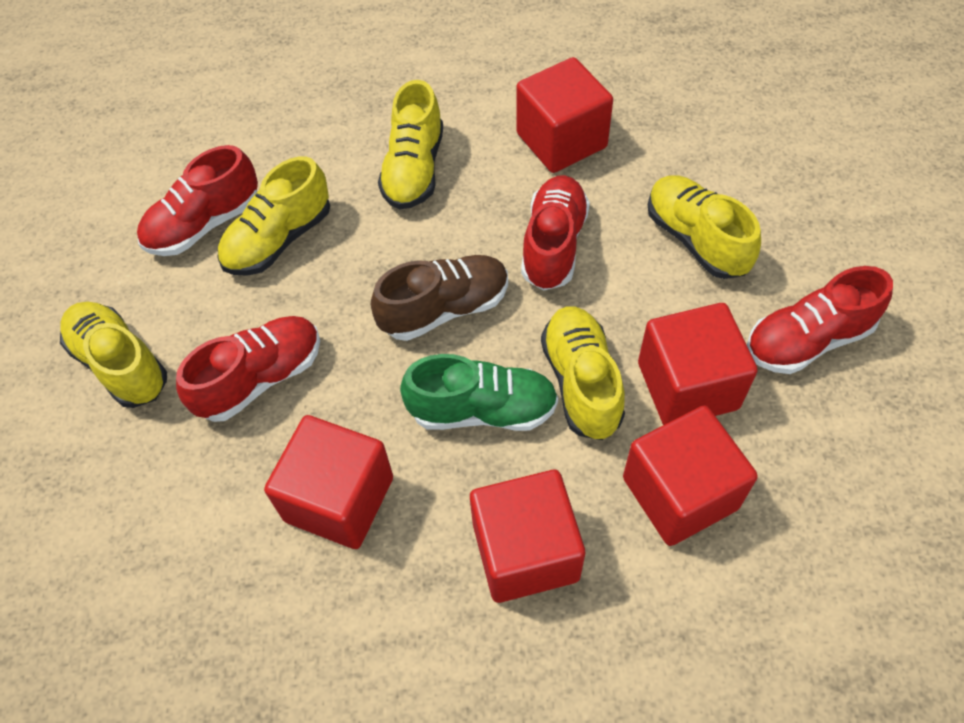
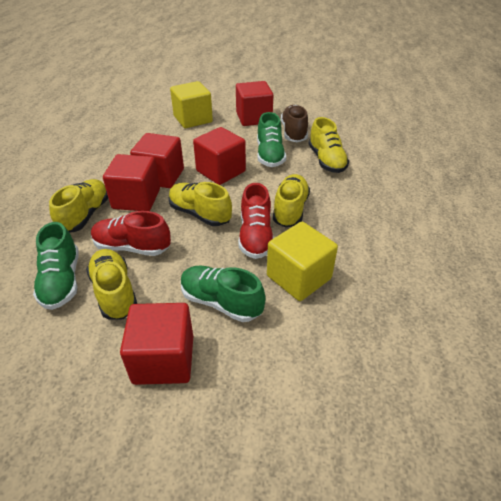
green shoe: 1 -> 3
red shoe: 4 -> 2
yellow cube: 0 -> 2

